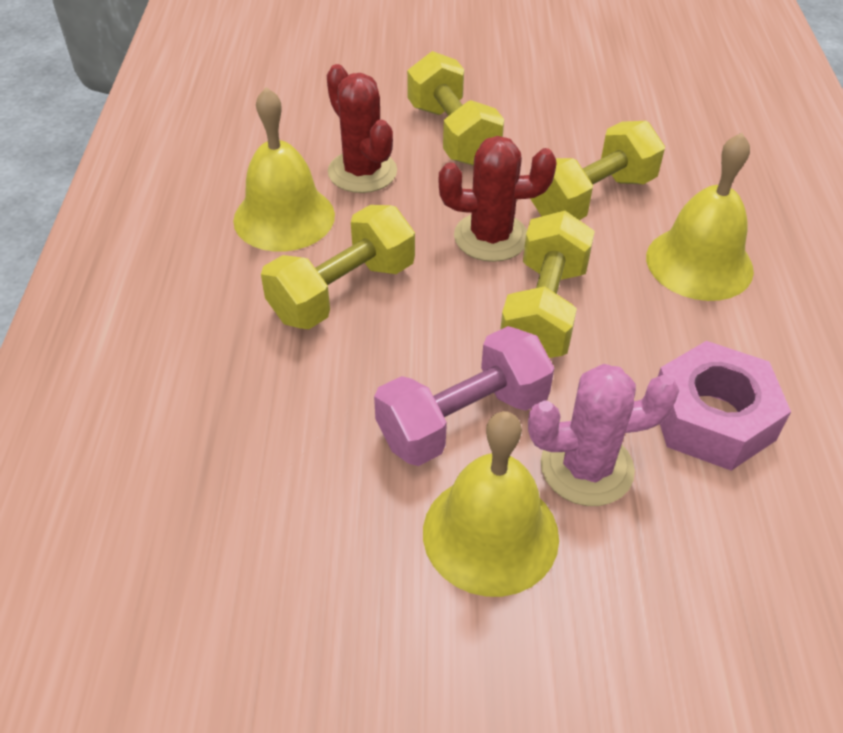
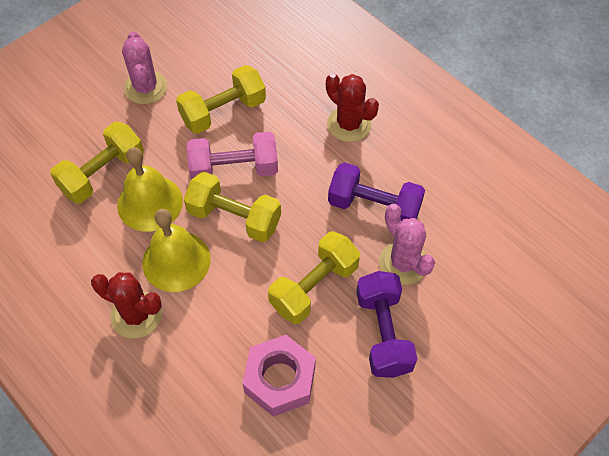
pink cactus: 1 -> 2
purple dumbbell: 0 -> 2
yellow bell: 3 -> 2

